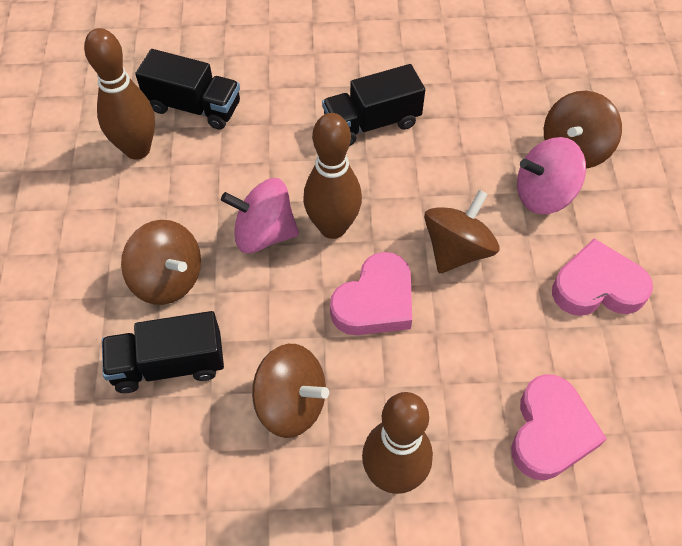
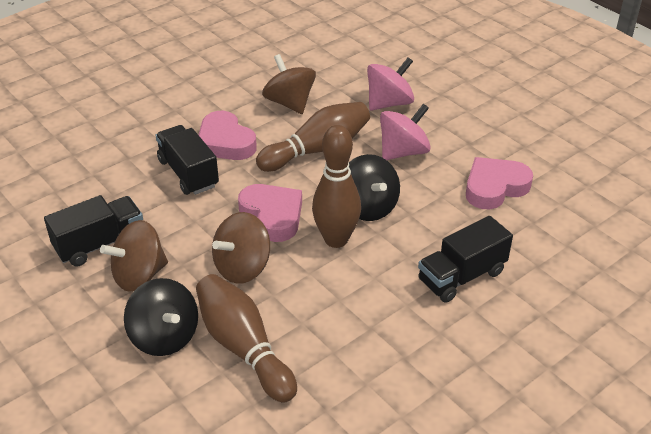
black spinning top: 0 -> 2
brown spinning top: 4 -> 3

